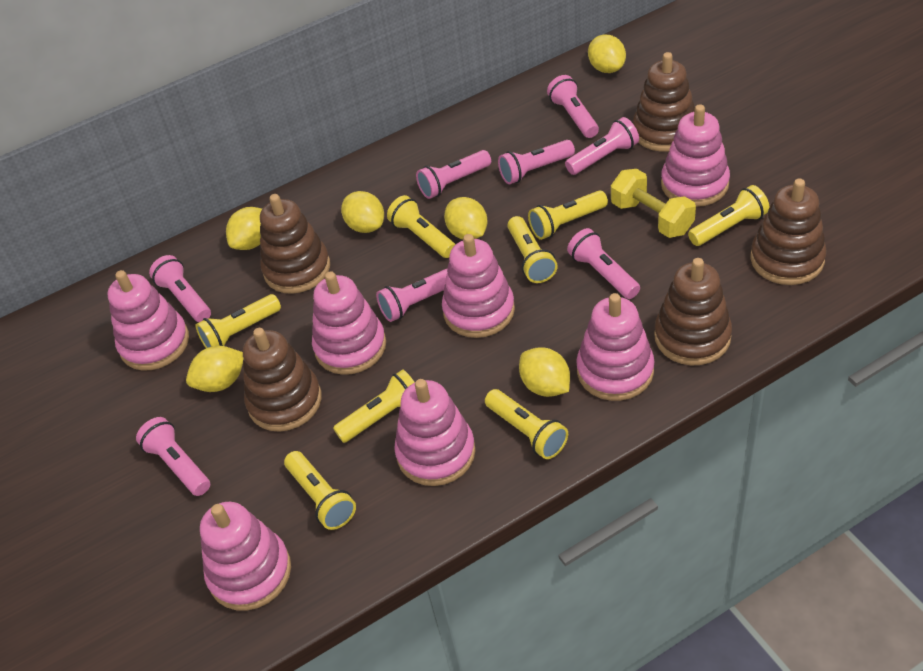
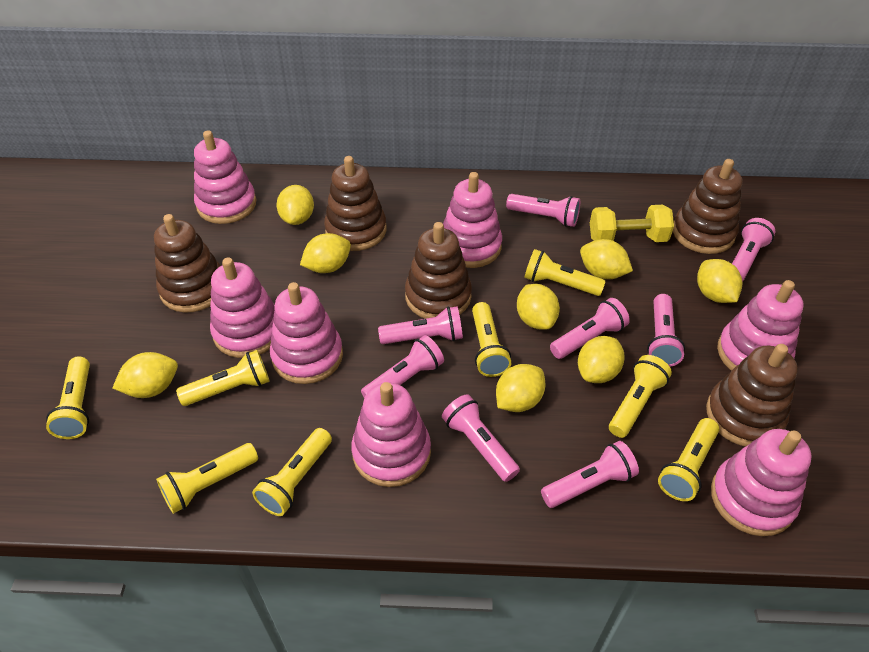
yellow lemon: 6 -> 8

